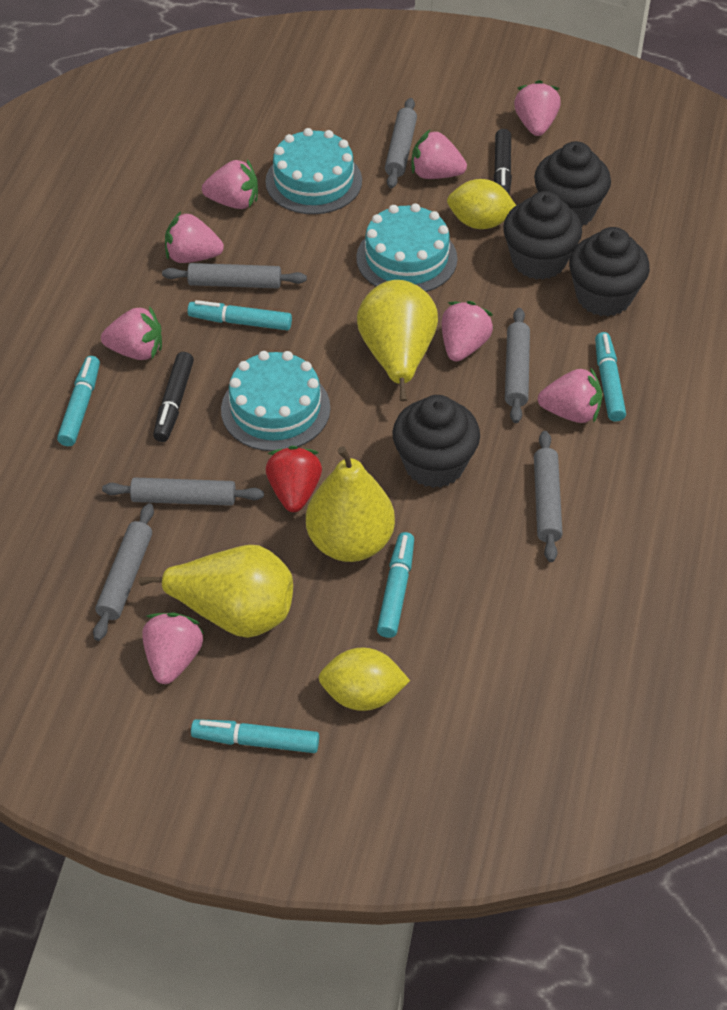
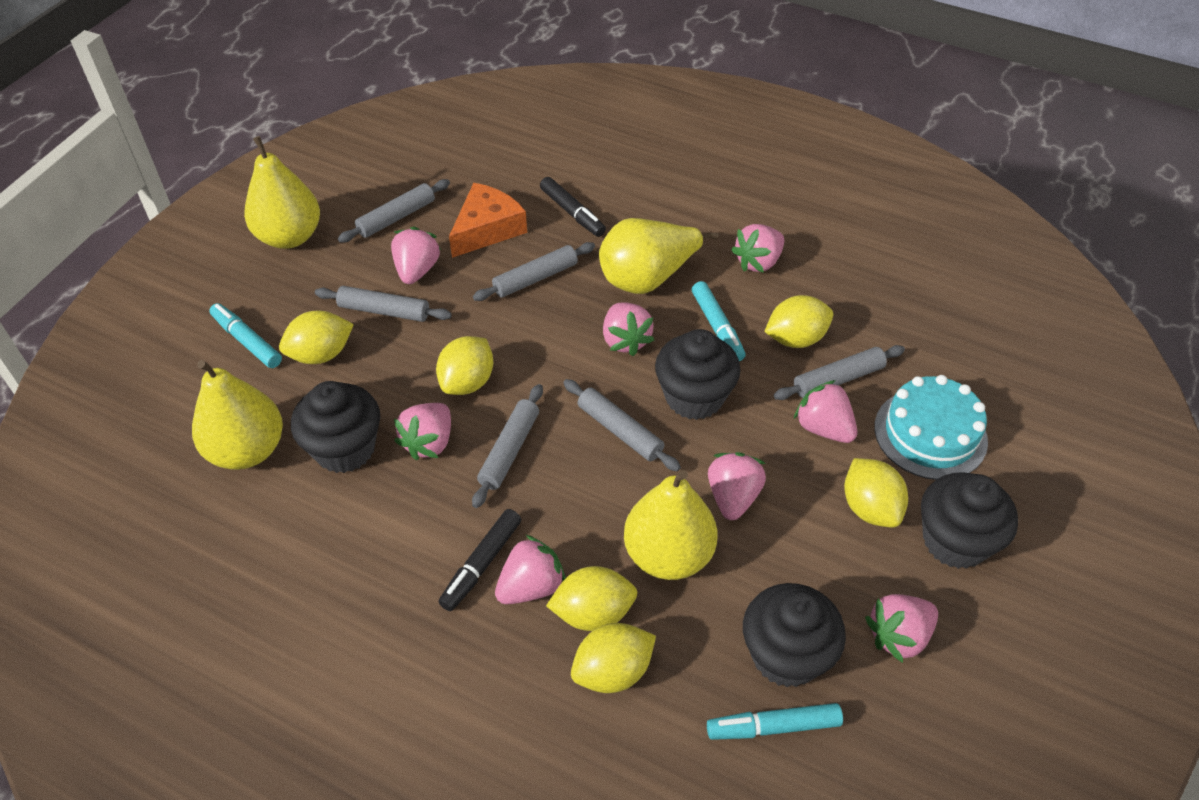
orange cheese: 0 -> 1
red strawberry: 1 -> 0
turquoise cake: 3 -> 1
turquoise marker: 5 -> 3
yellow lemon: 2 -> 6
yellow pear: 3 -> 4

